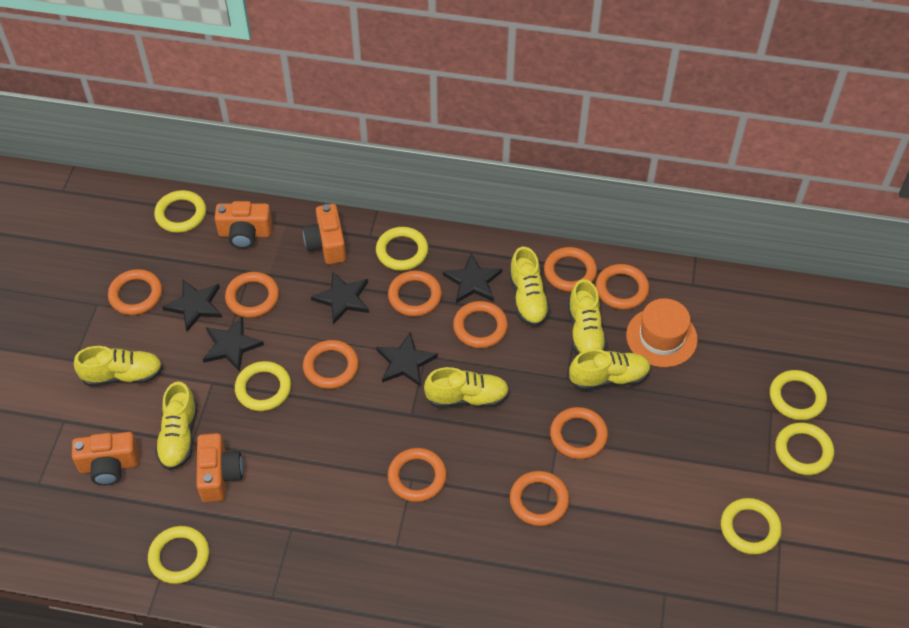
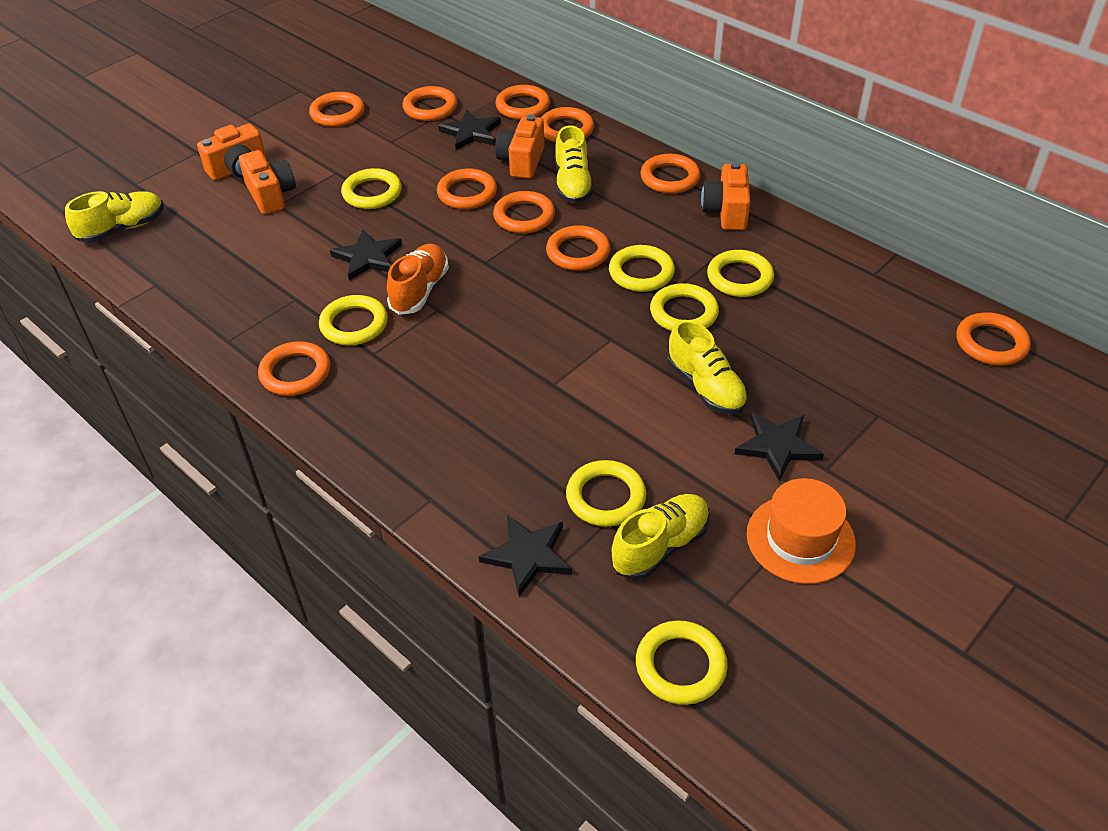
black star: 5 -> 4
orange shoe: 0 -> 1
yellow shoe: 6 -> 4

